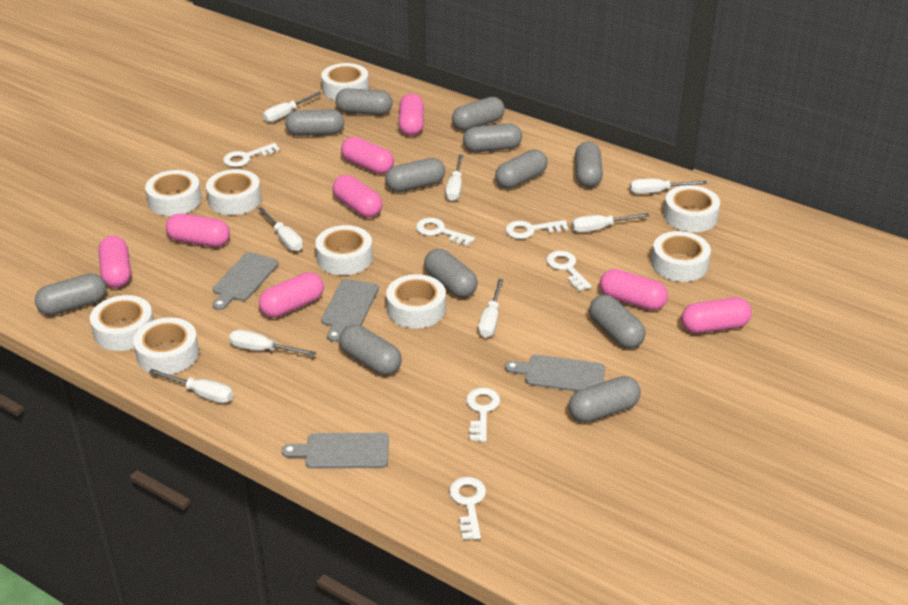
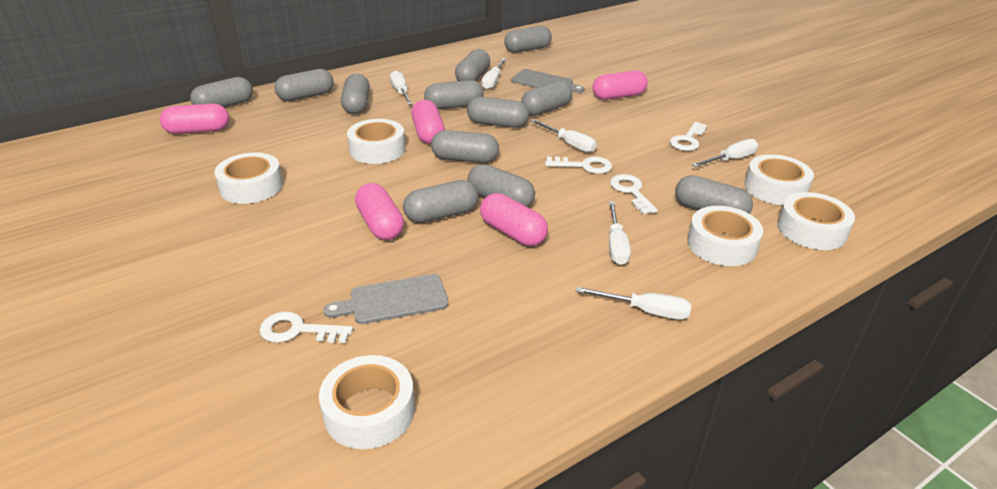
grey cutting board: 4 -> 2
pink capsule: 8 -> 5
white key: 6 -> 4
white screwdriver: 8 -> 6
white tape: 9 -> 6

